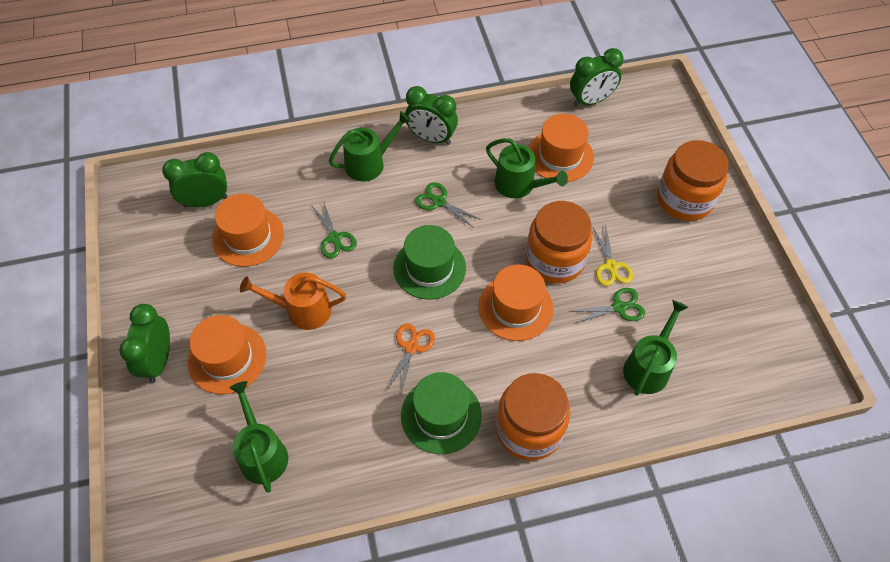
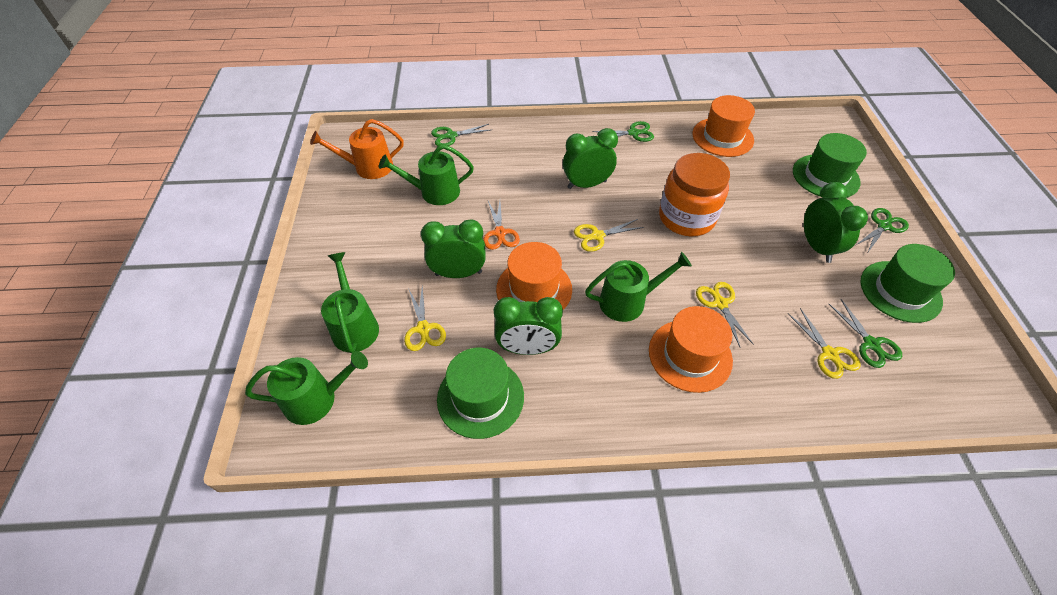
green hat: 2 -> 3
green scissors: 3 -> 4
orange hat: 4 -> 3
orange jar: 3 -> 1
yellow scissors: 1 -> 4

